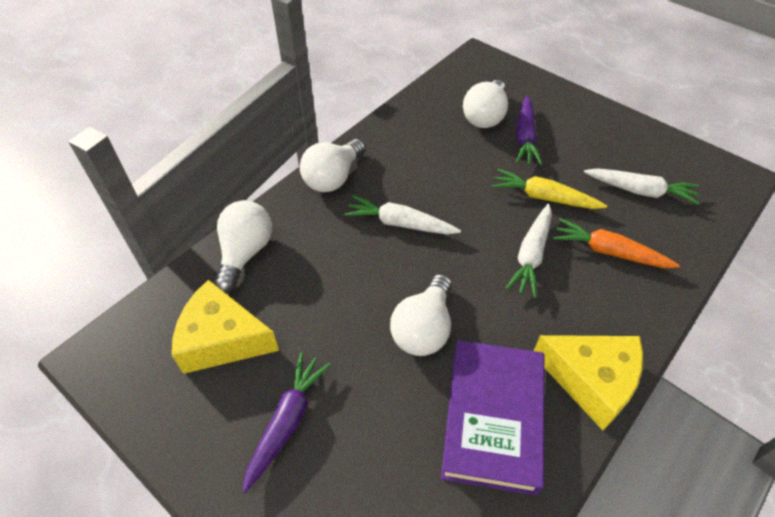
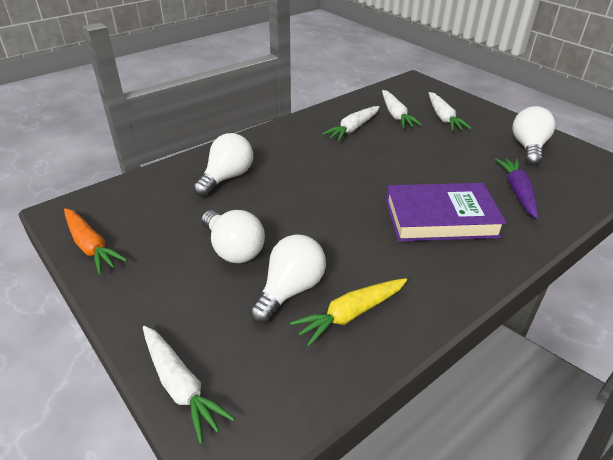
purple carrot: 2 -> 1
white carrot: 3 -> 4
yellow cheese: 2 -> 0

